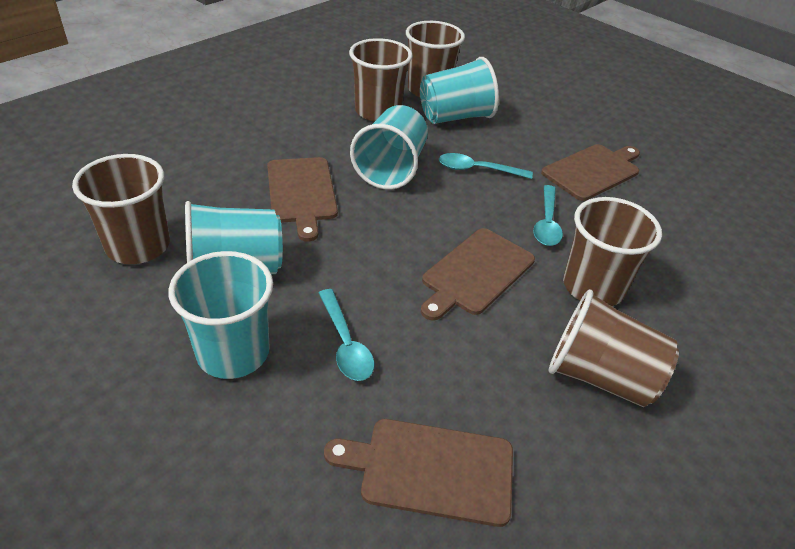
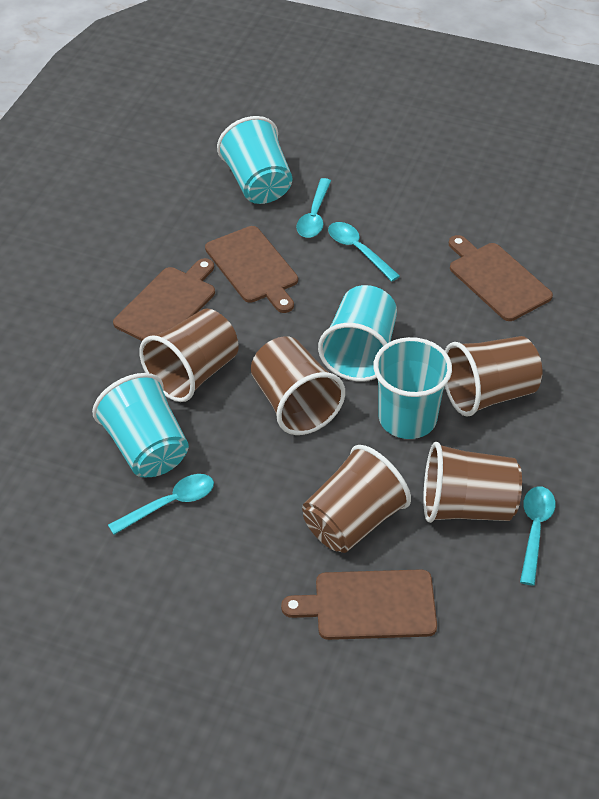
turquoise spoon: 3 -> 4

